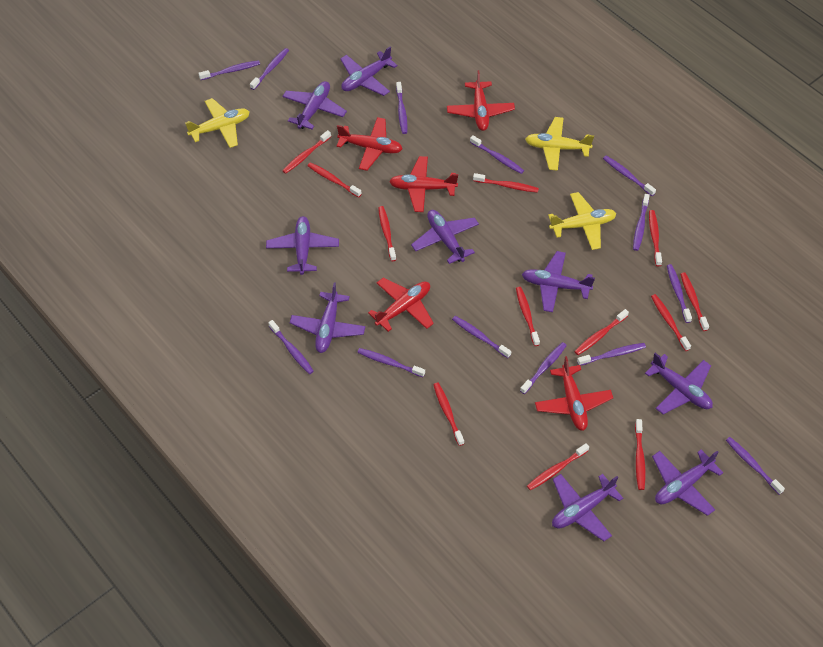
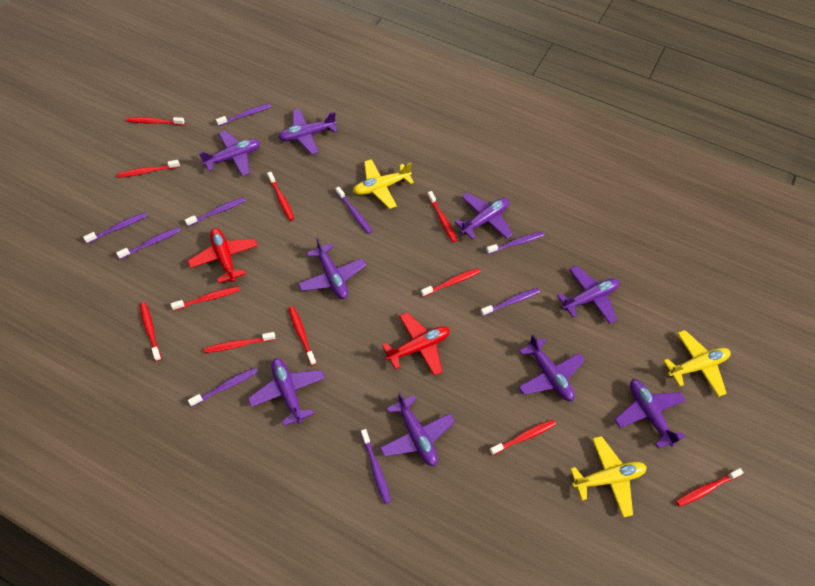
purple toothbrush: 13 -> 9
red plane: 5 -> 2
red toothbrush: 12 -> 11

